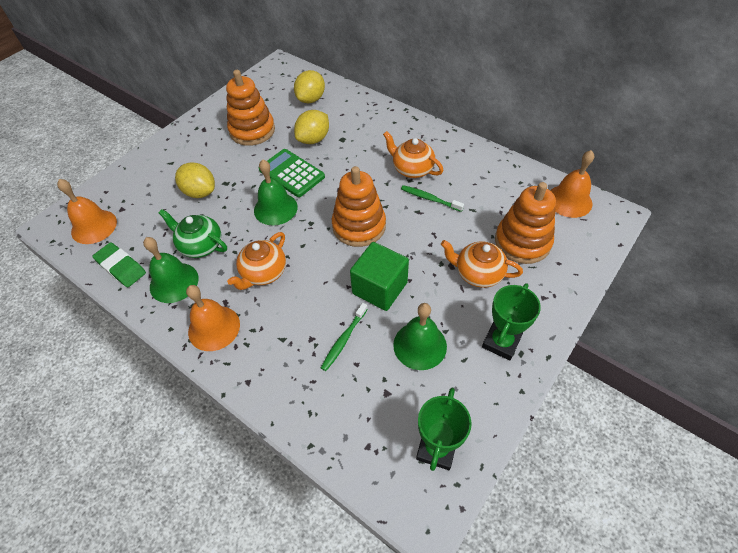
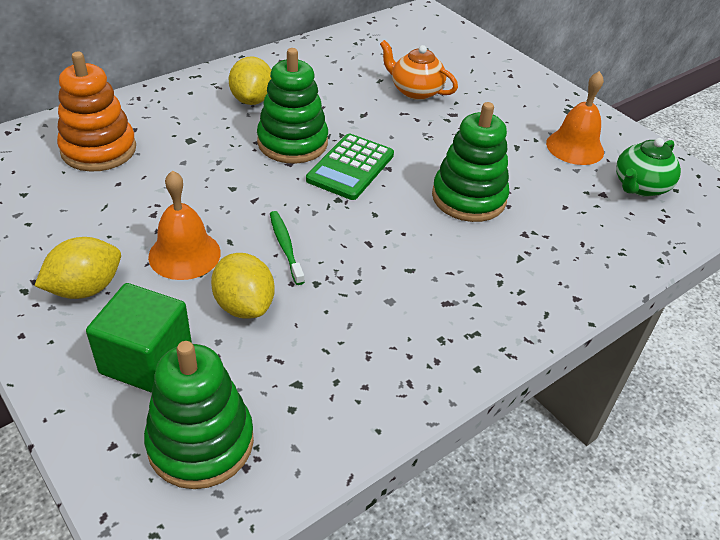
green bell: 3 -> 0
green eraser: 1 -> 0
green stacking toy: 0 -> 3
green toothbrush: 2 -> 1
green trophy: 2 -> 0
orange bell: 3 -> 2
orange stacking toy: 3 -> 1
orange teapot: 3 -> 1

